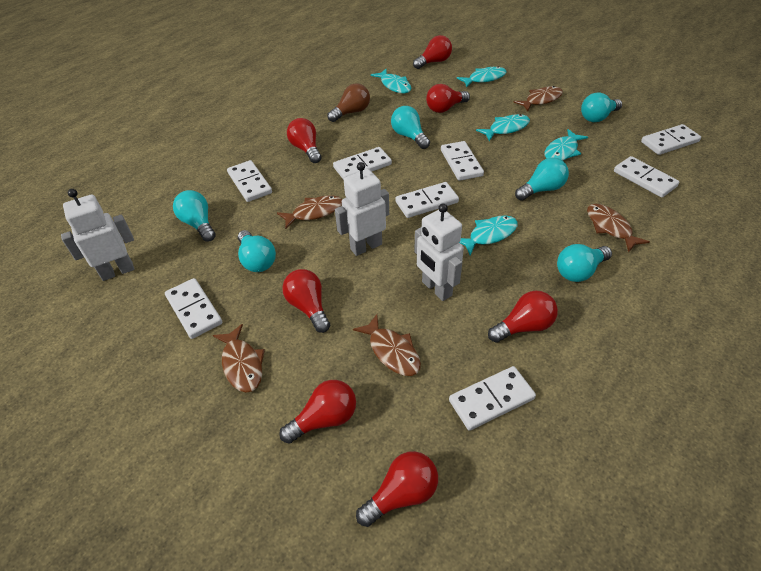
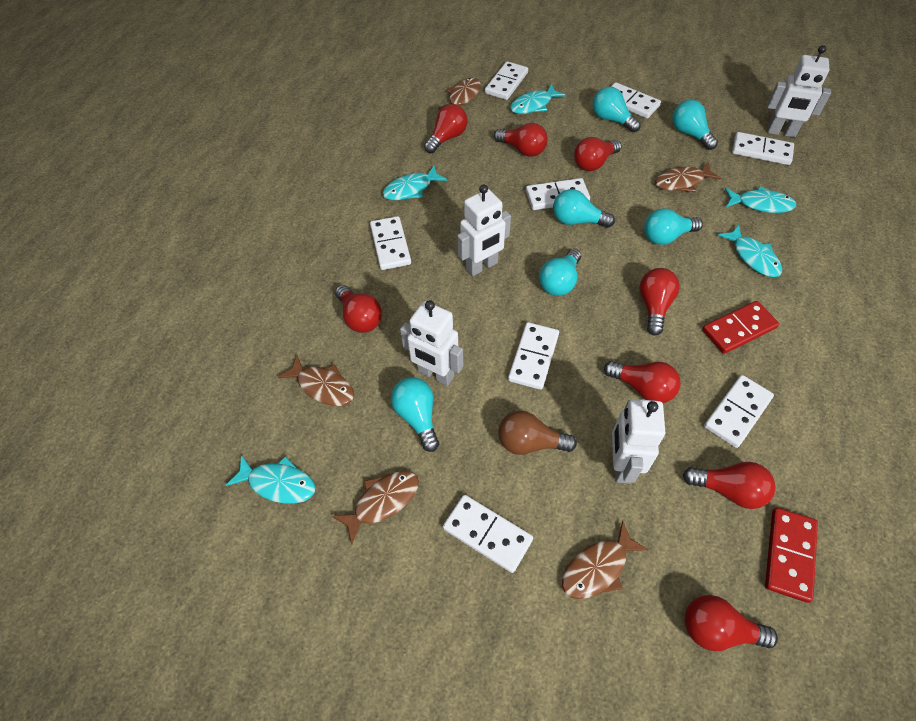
red domino: 0 -> 2
red light bulb: 7 -> 8
white robot: 3 -> 4

